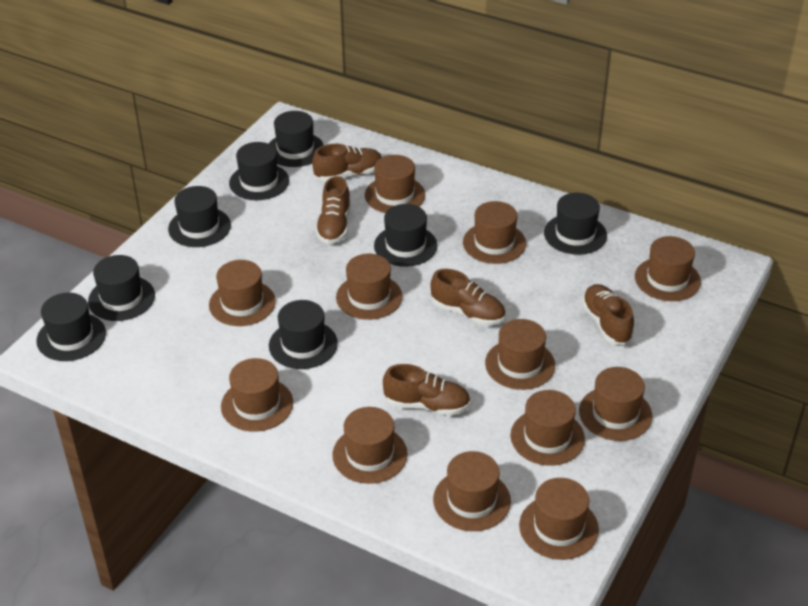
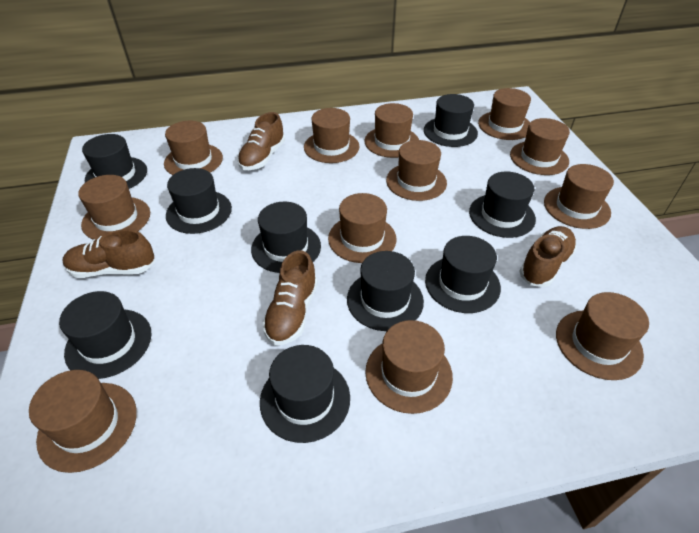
black hat: 8 -> 9
brown shoe: 5 -> 4

